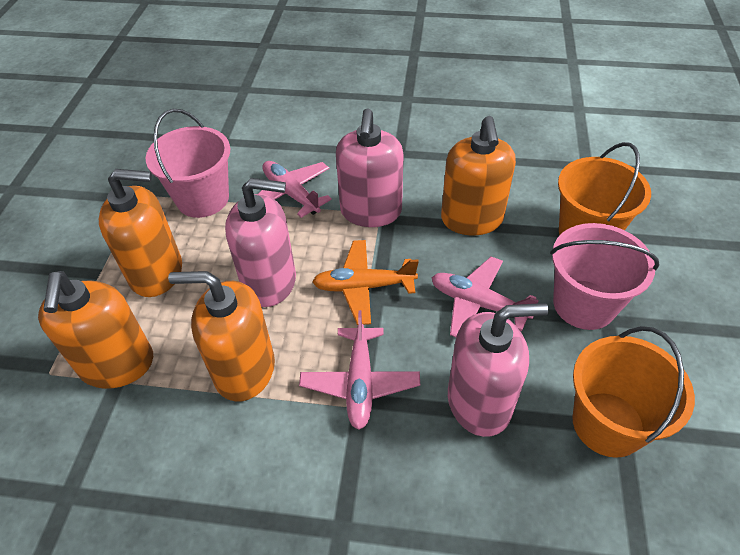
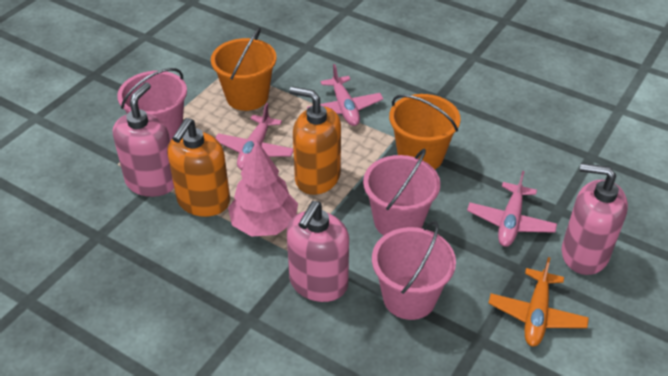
orange soap dispenser: 4 -> 2
pink bucket: 2 -> 3
pink tree: 0 -> 1

